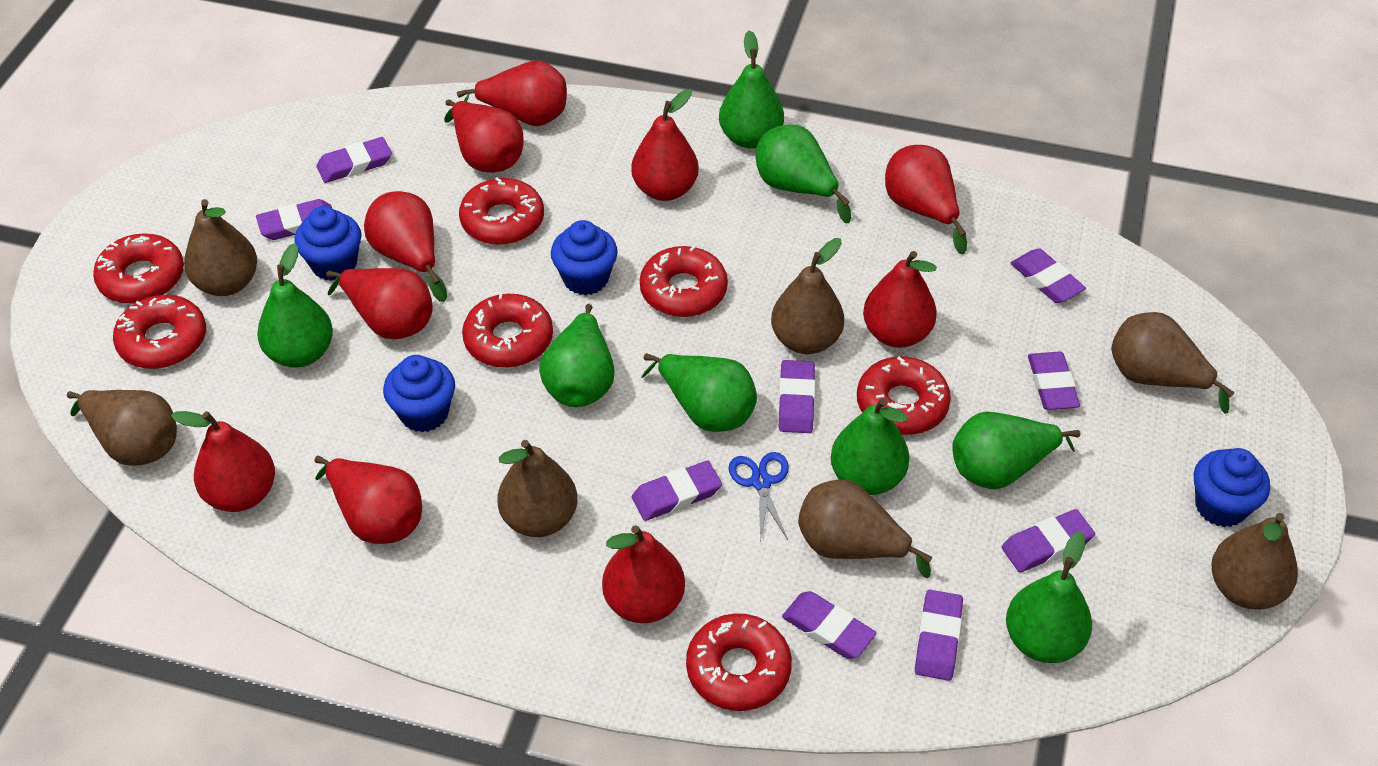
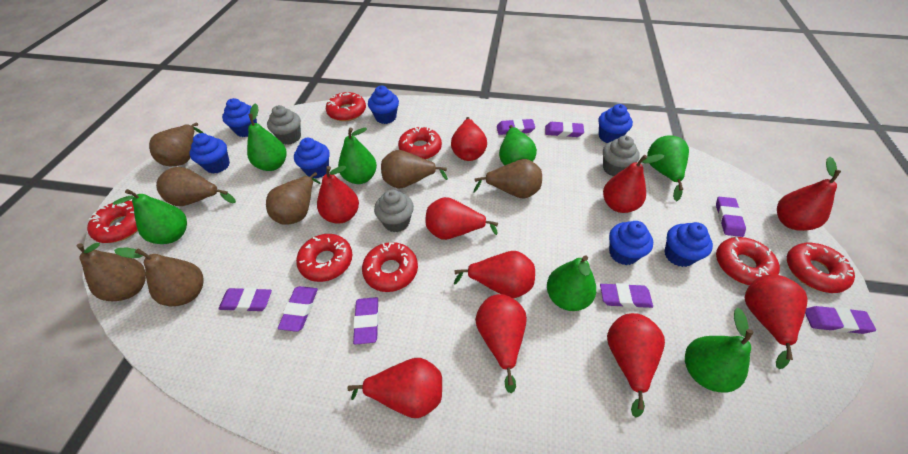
blue cupcake: 4 -> 7
blue scissors: 1 -> 0
green pear: 8 -> 7
grey cupcake: 0 -> 3
purple eraser: 9 -> 8

